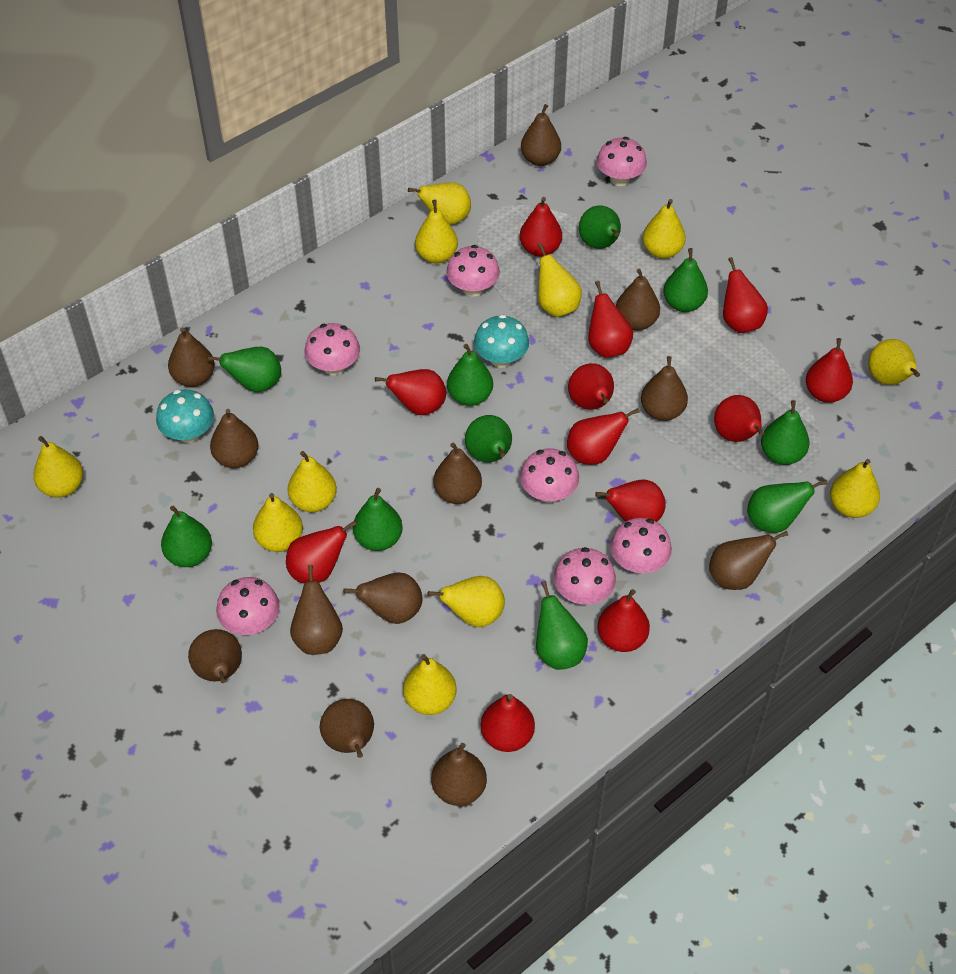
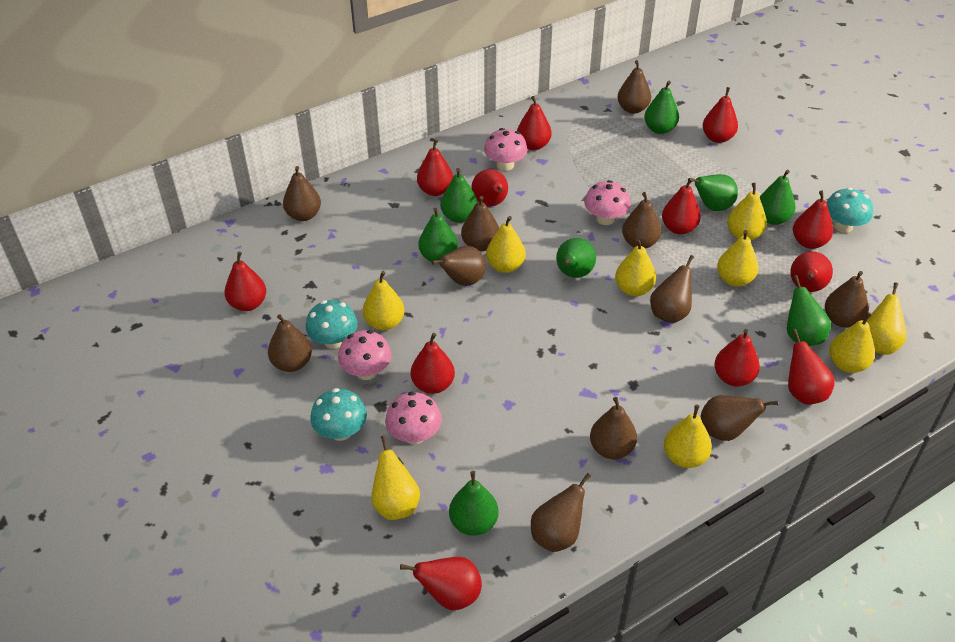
brown pear: 12 -> 11
green pear: 10 -> 8
pink mushroom: 7 -> 4
turquoise mushroom: 2 -> 3
yellow pear: 11 -> 9

